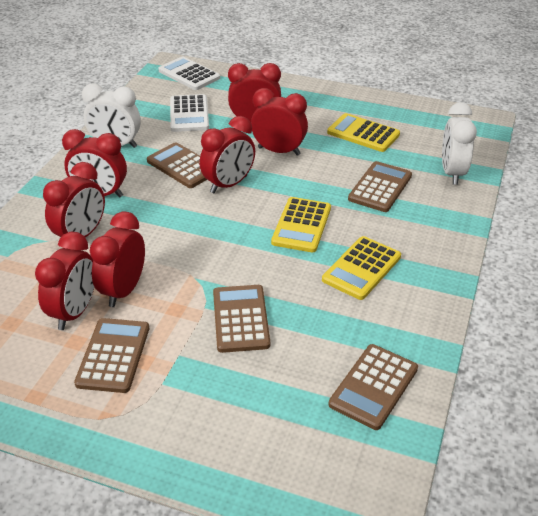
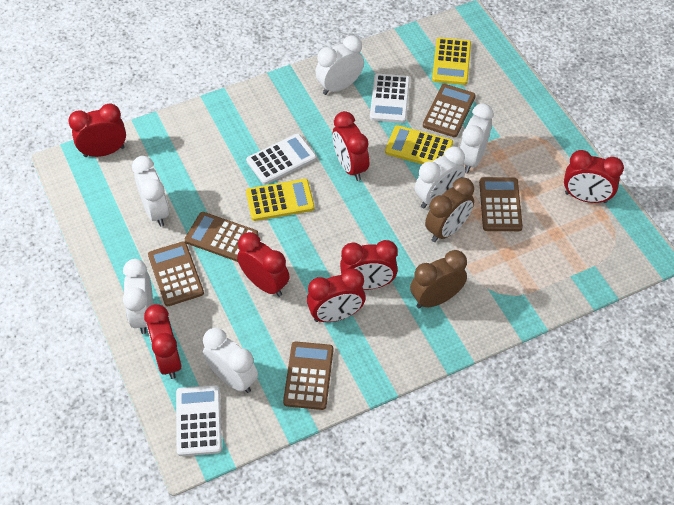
brown clock: 0 -> 2
white calculator: 2 -> 3
white clock: 2 -> 6

